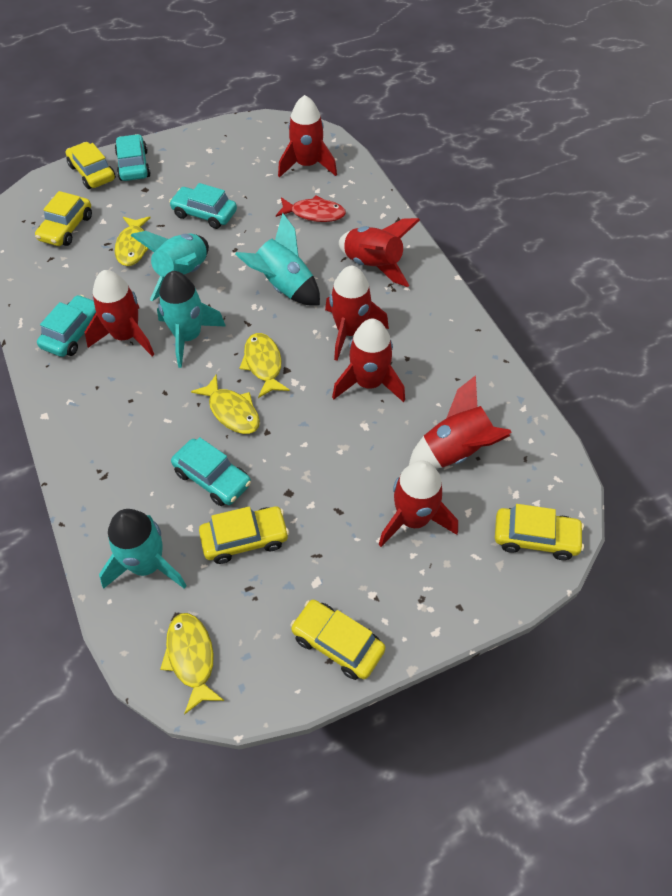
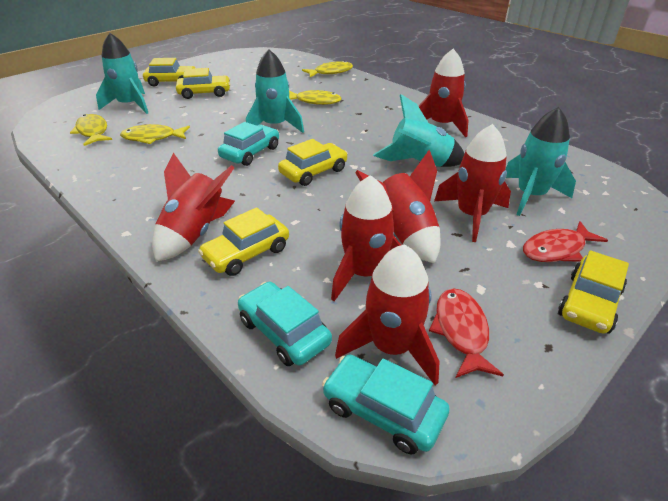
red fish: 1 -> 2
red rocket: 7 -> 6
turquoise car: 4 -> 3

